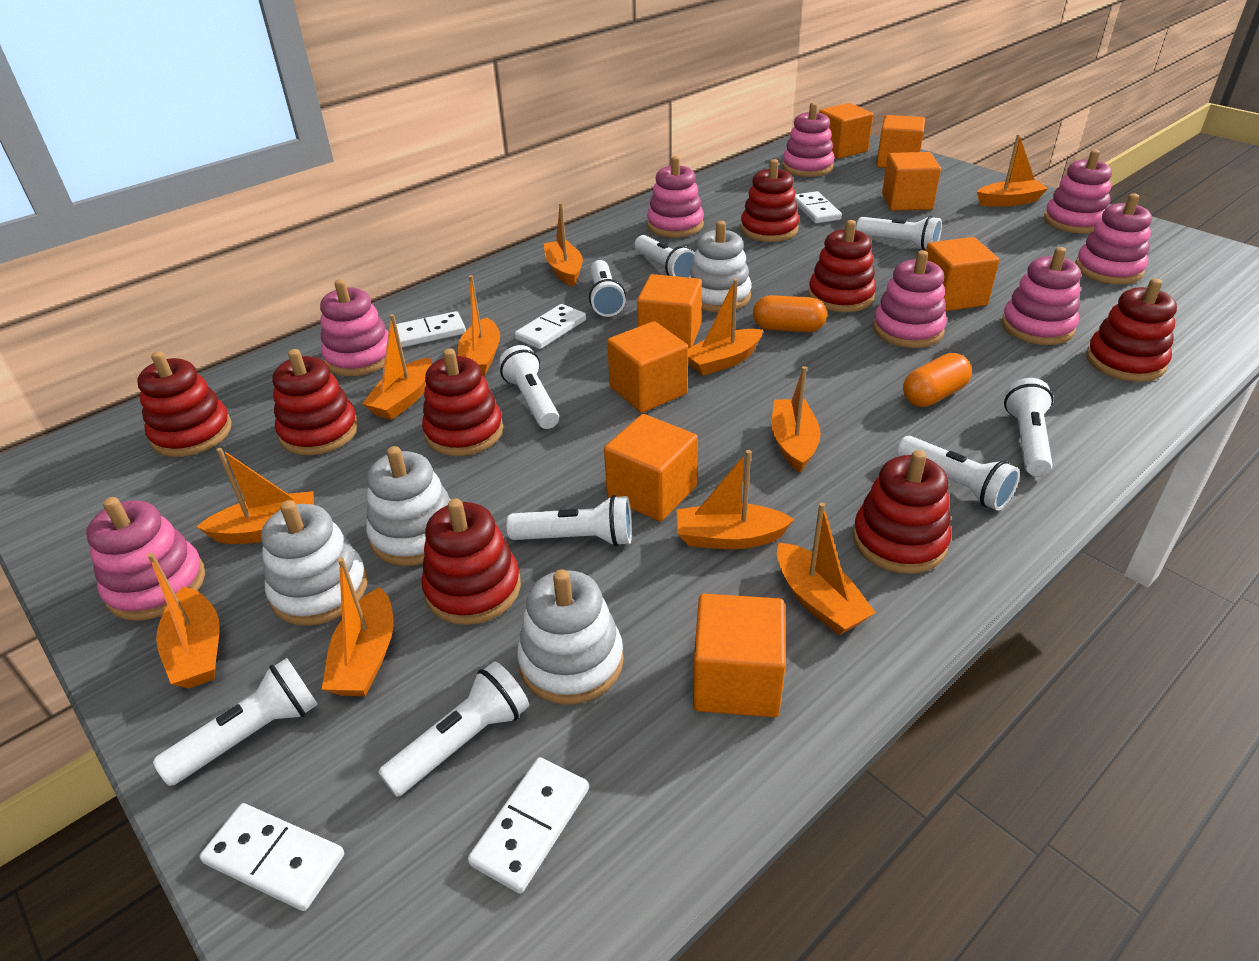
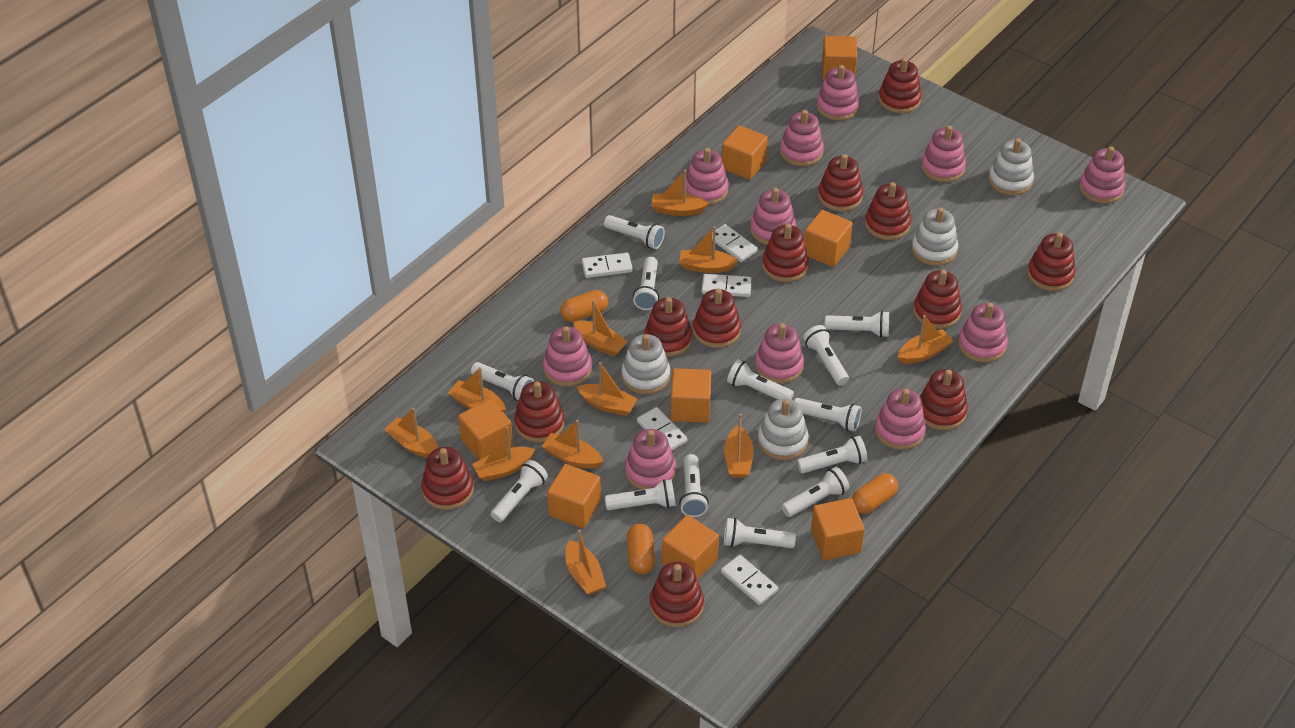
orange capsule: 2 -> 3
pink stacking toy: 8 -> 11
red stacking toy: 8 -> 12
white flashlight: 9 -> 13

